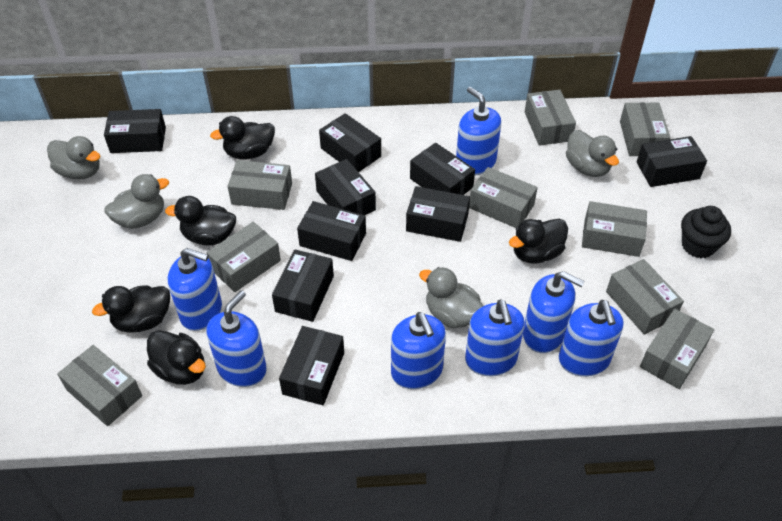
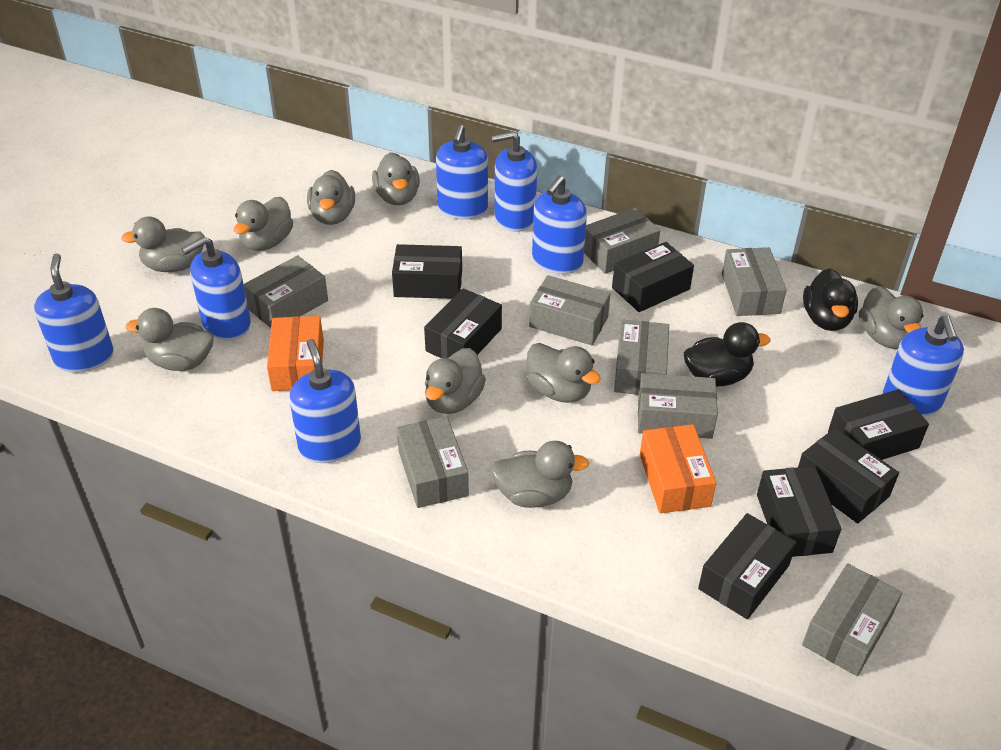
black box: 9 -> 7
black cupcake: 1 -> 0
black duck: 5 -> 2
grey box: 9 -> 8
grey duck: 4 -> 9
orange box: 0 -> 2

